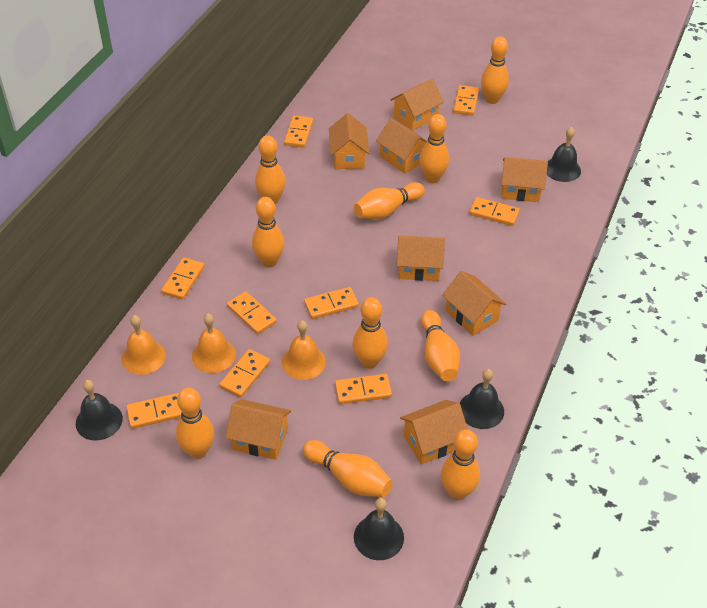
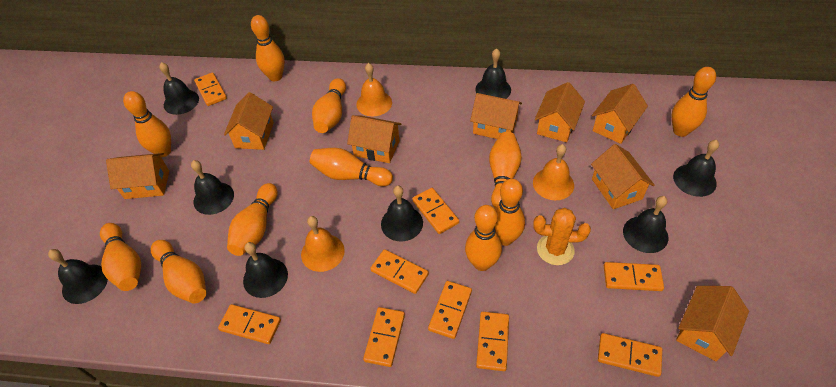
black bell: 4 -> 8
orange bowling pin: 10 -> 11
orange cactus: 0 -> 1

